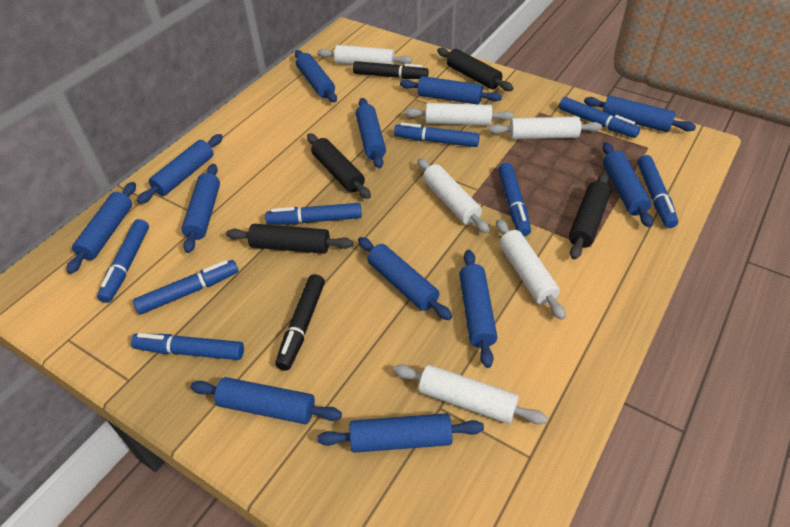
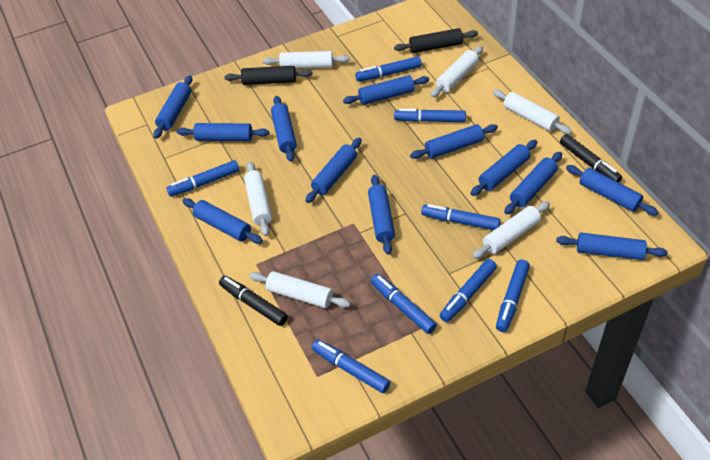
black rolling pin: 4 -> 2

